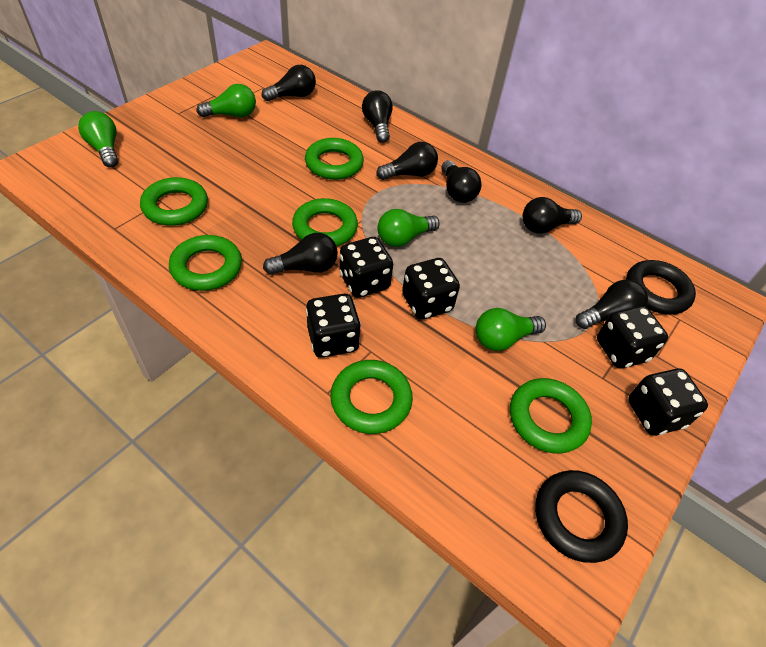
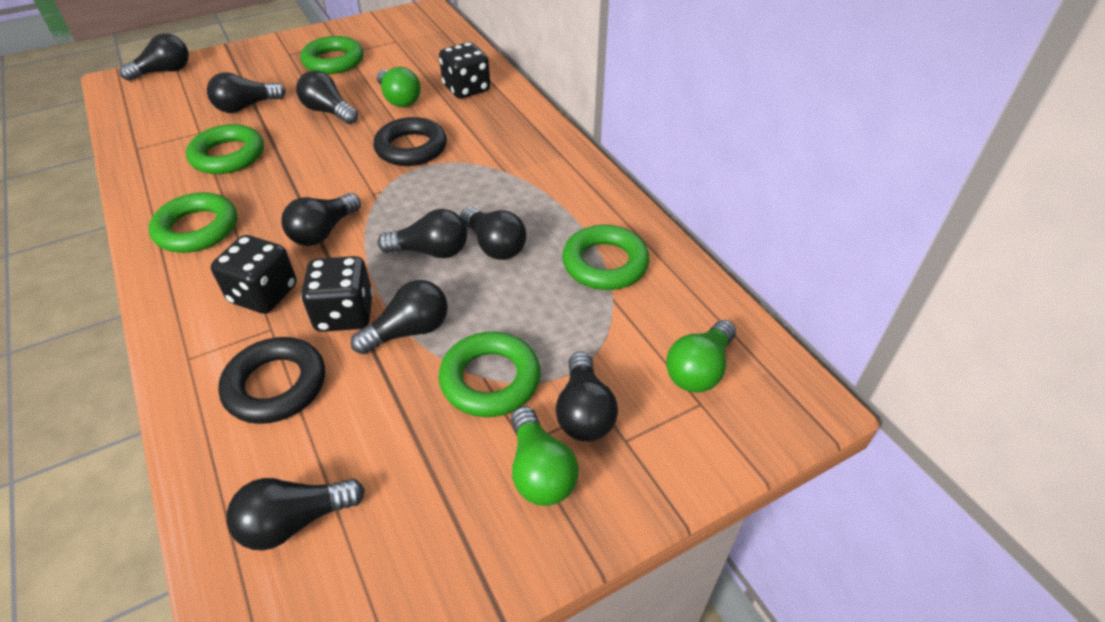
black dice: 5 -> 3
black light bulb: 7 -> 9
green light bulb: 4 -> 3
green ring: 6 -> 5

